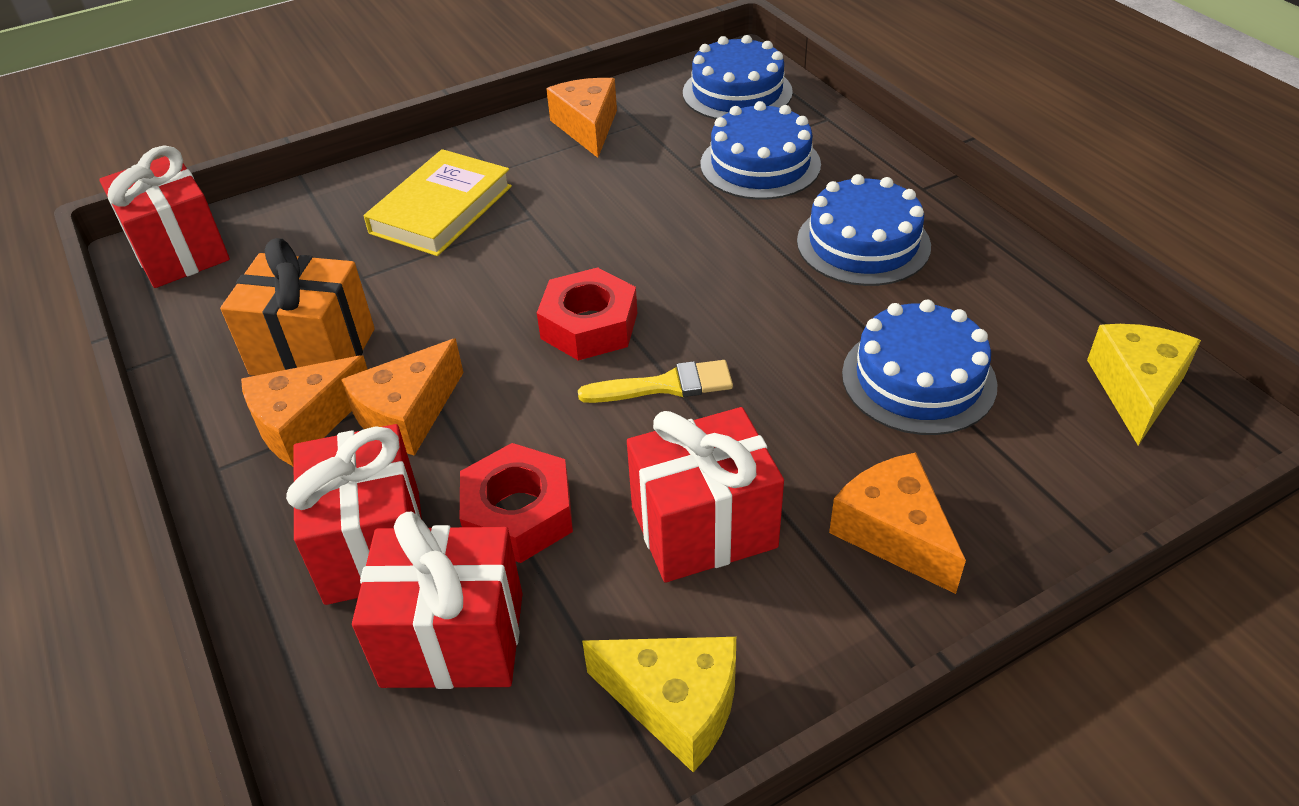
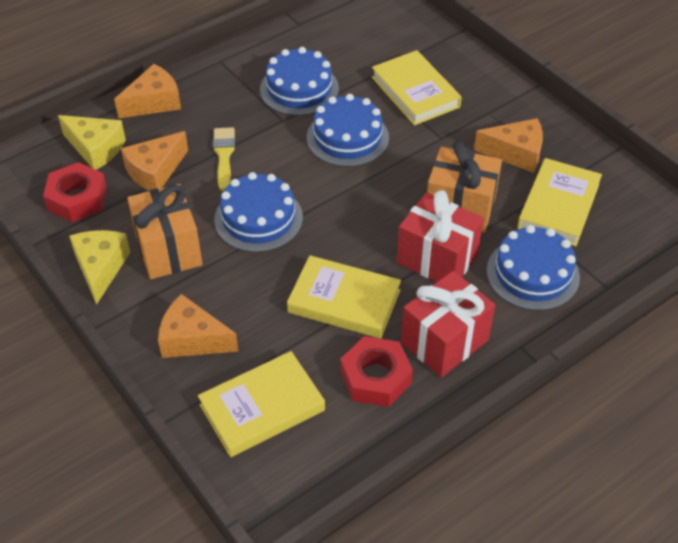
orange gift: 1 -> 2
red gift: 4 -> 2
yellow book: 1 -> 4

